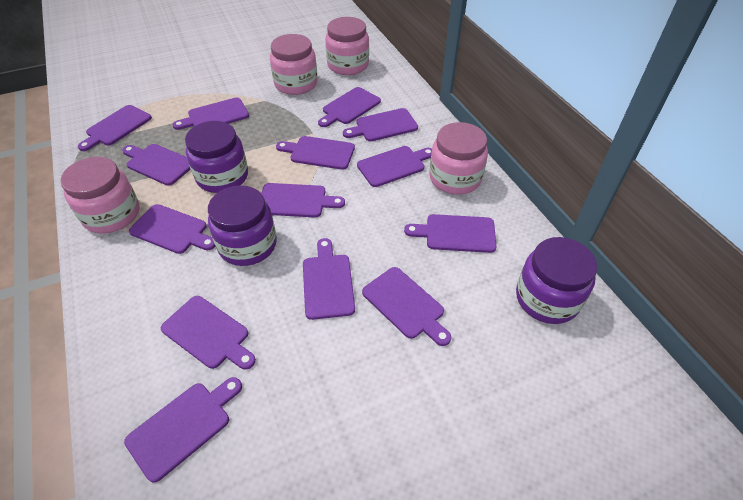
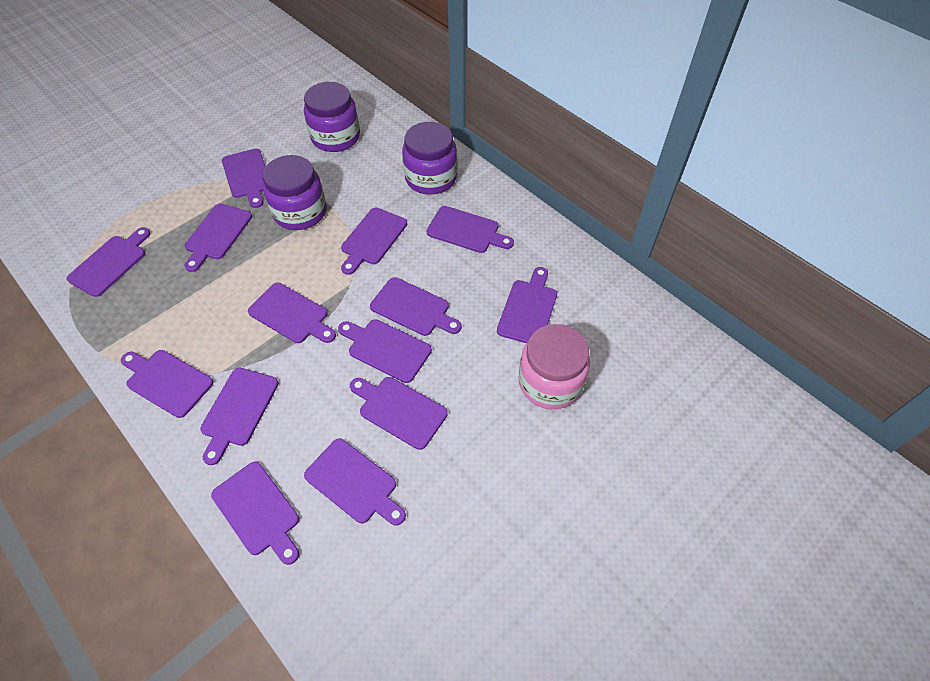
pink jar: 4 -> 1

